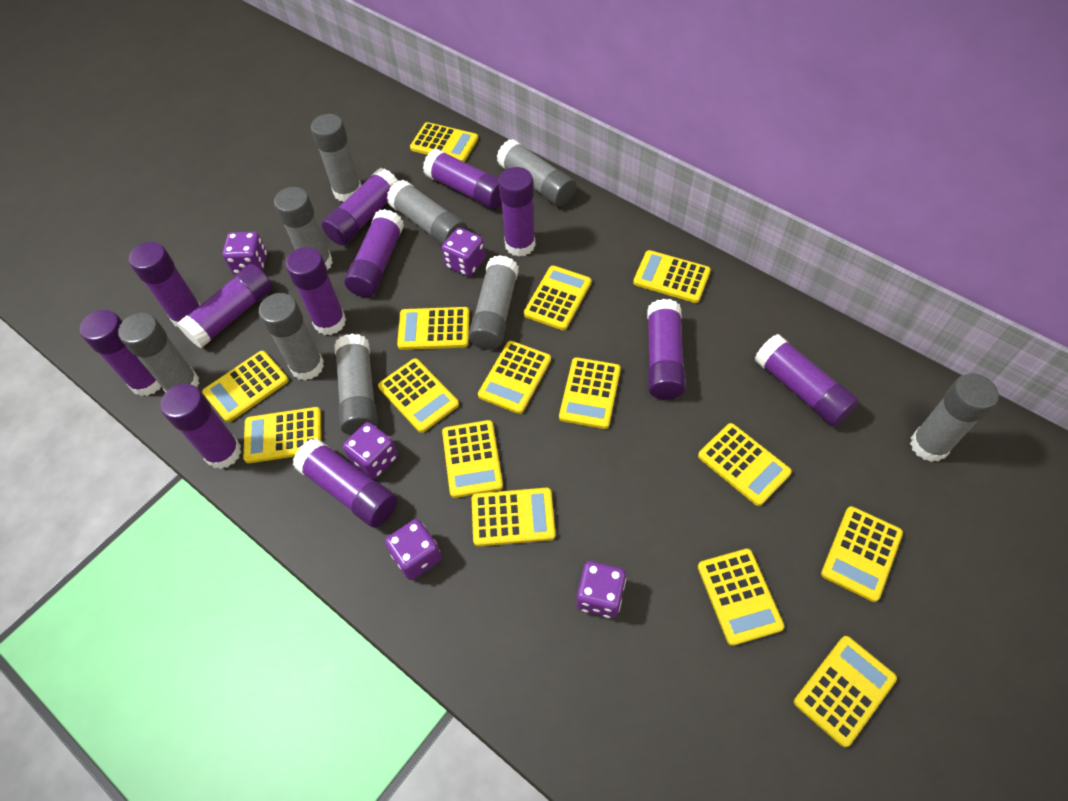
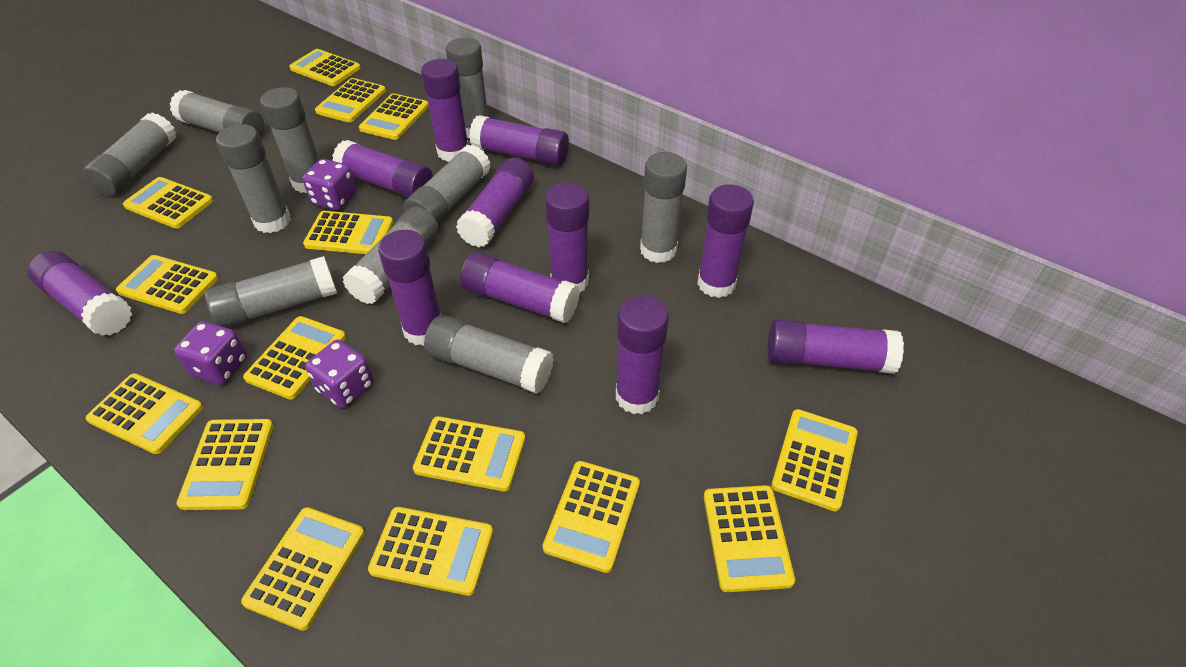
grey glue stick: 9 -> 10
purple dice: 5 -> 3
purple glue stick: 12 -> 11

